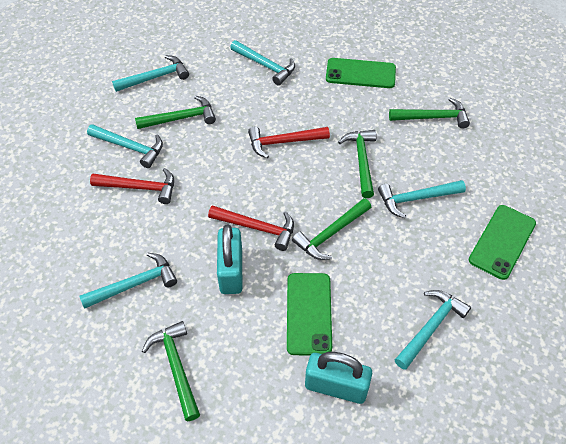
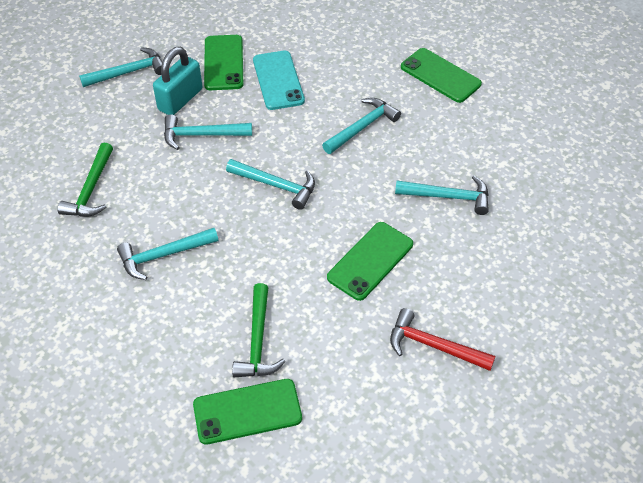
green hammer: 5 -> 2
green phone: 3 -> 4
red hammer: 3 -> 1
turquoise padlock: 2 -> 1
turquoise phone: 0 -> 1

